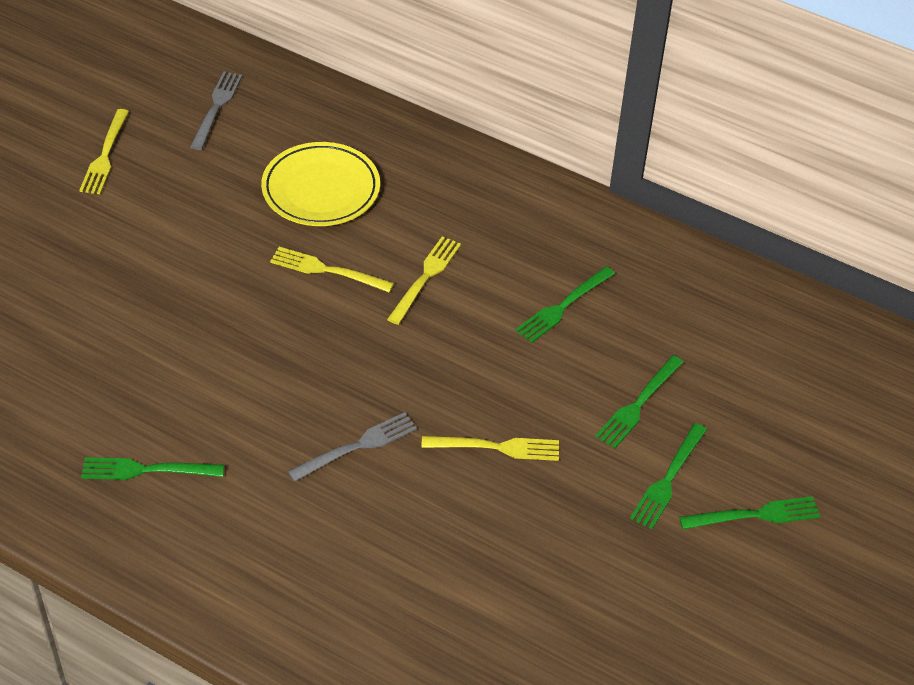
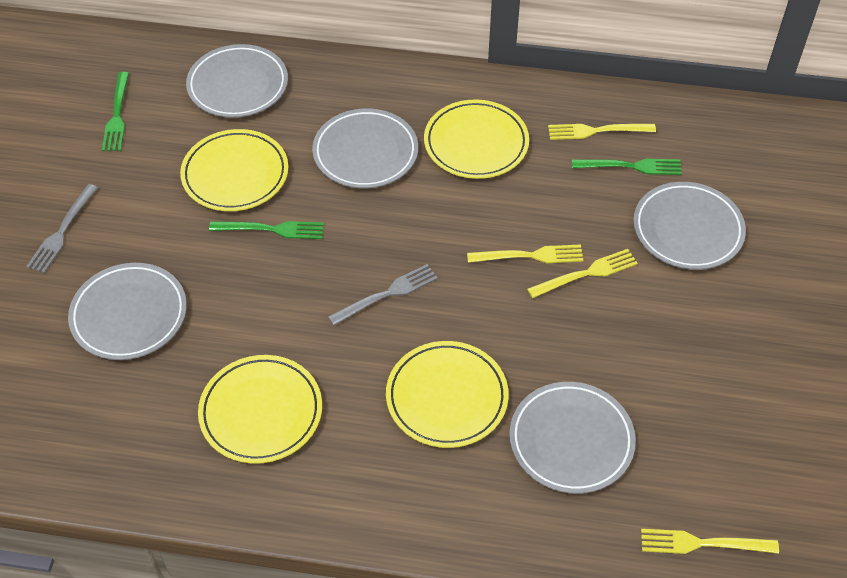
green fork: 5 -> 3
grey plate: 0 -> 5
yellow plate: 1 -> 4

